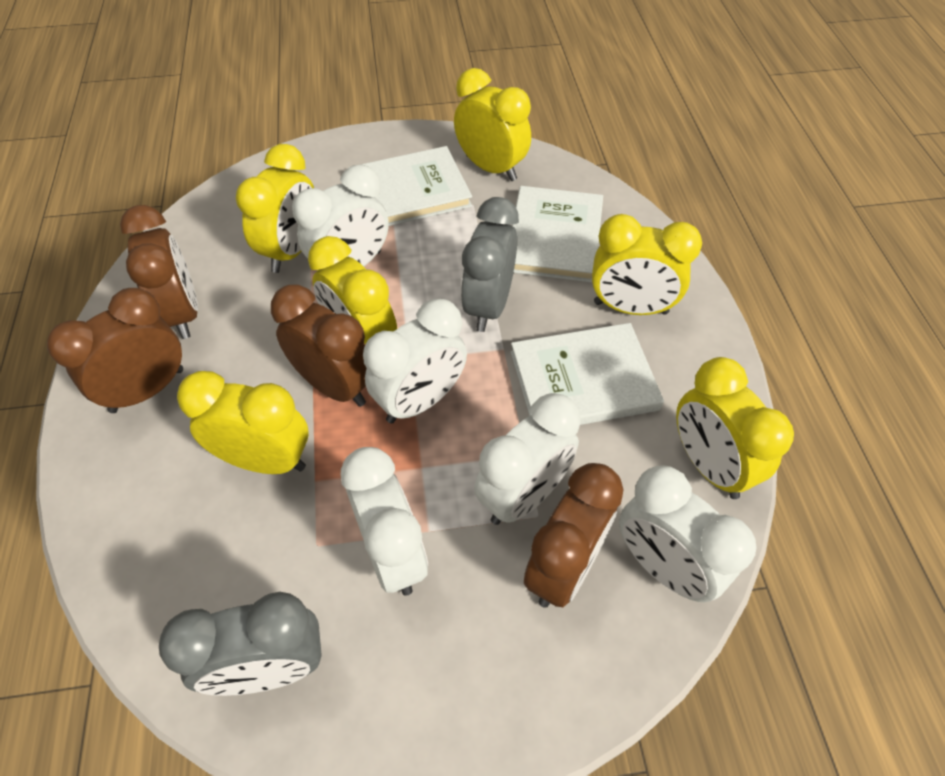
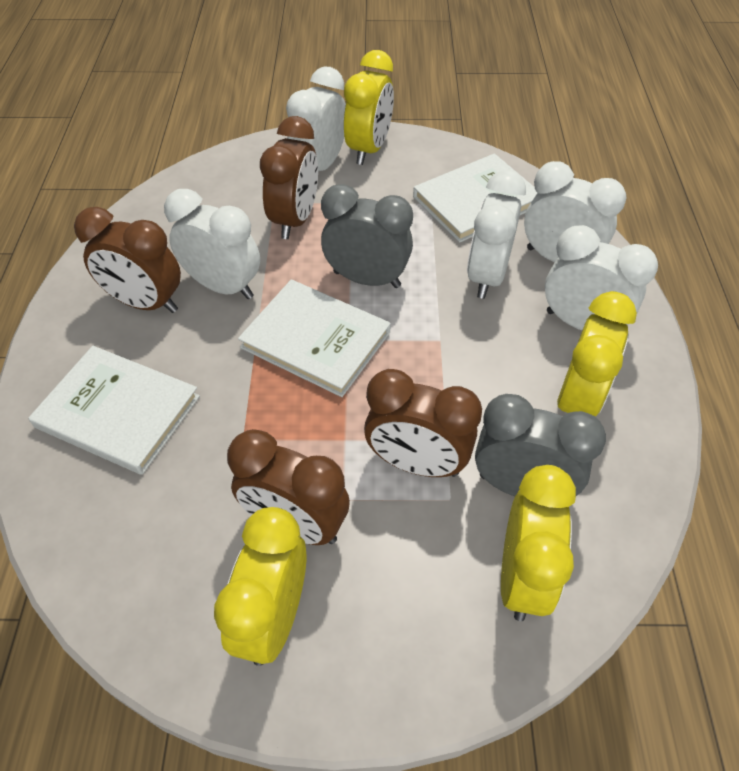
yellow clock: 6 -> 4

